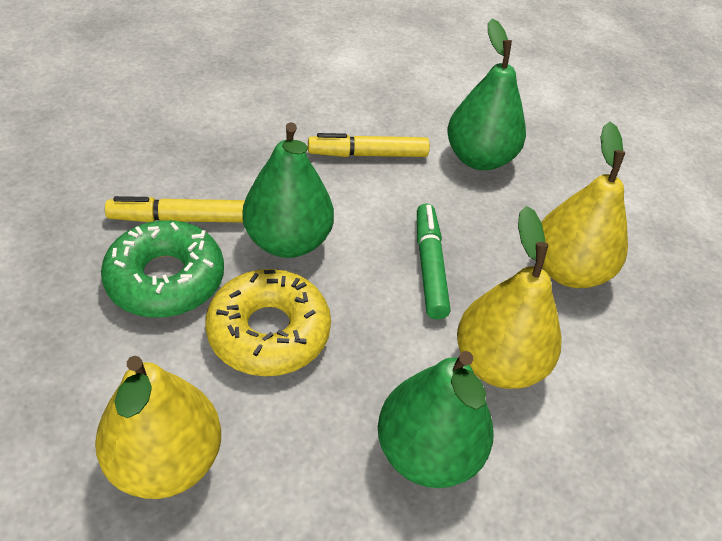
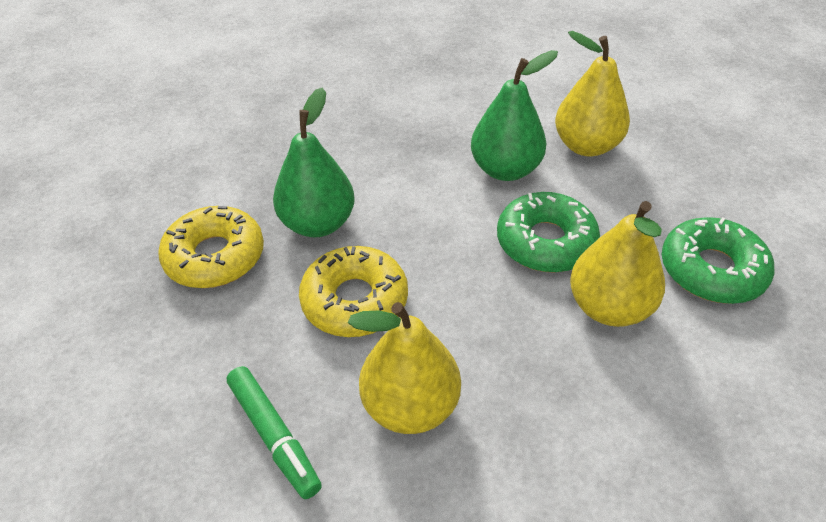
green donut: 1 -> 2
green pear: 3 -> 2
yellow donut: 1 -> 2
yellow marker: 2 -> 0

